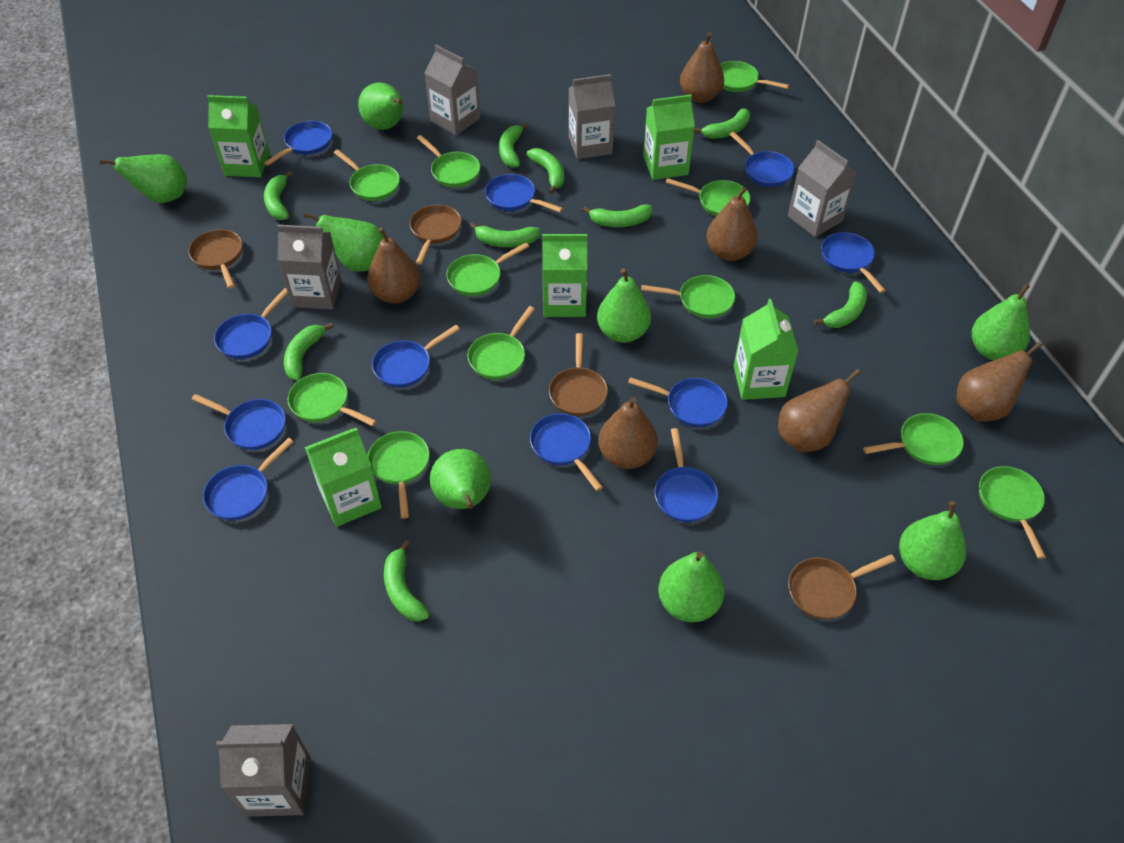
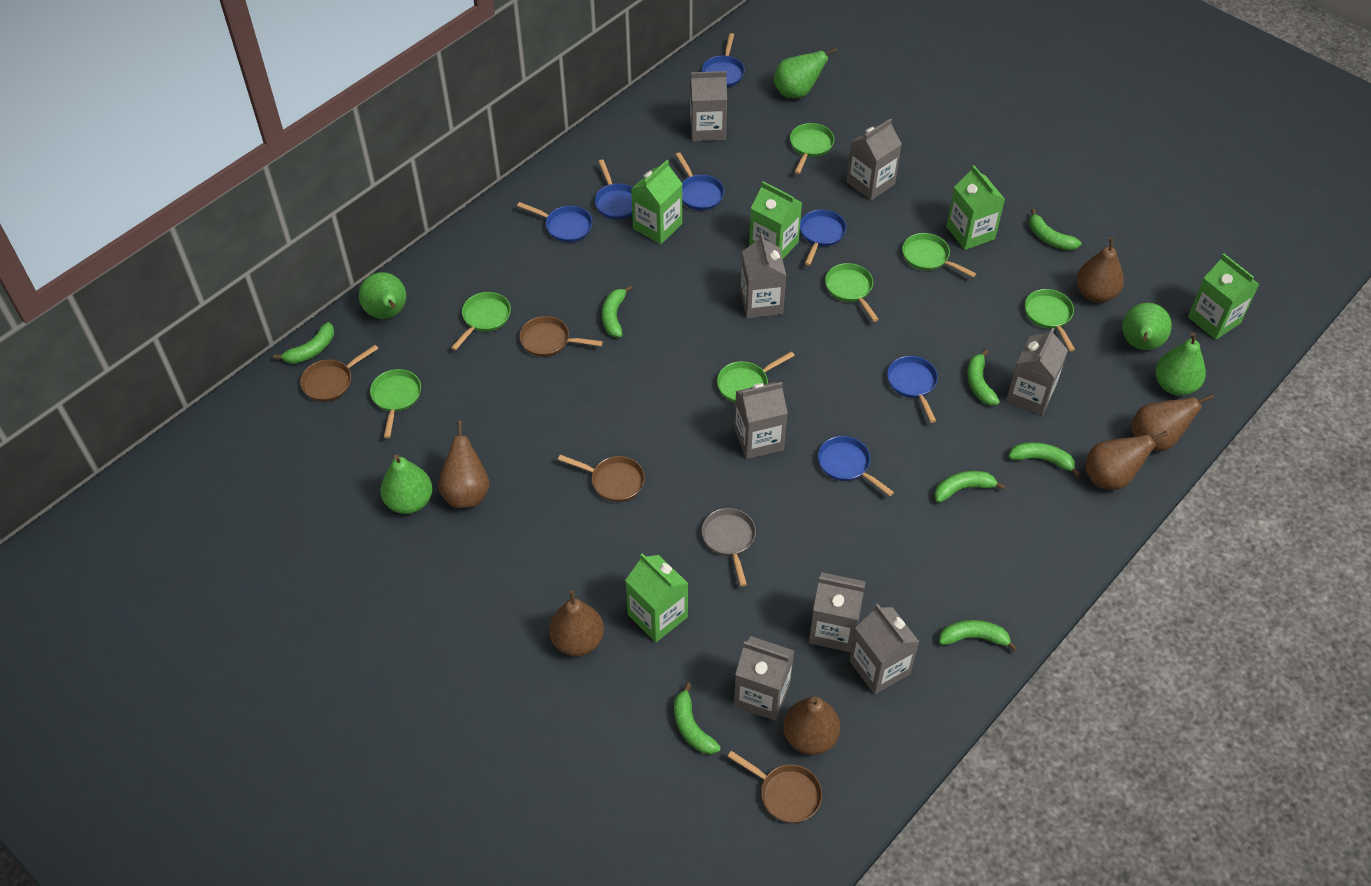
blue pan: 11 -> 7
green banana: 9 -> 8
green pan: 11 -> 7
green pear: 8 -> 5
grey carton: 5 -> 8
grey pan: 0 -> 1

